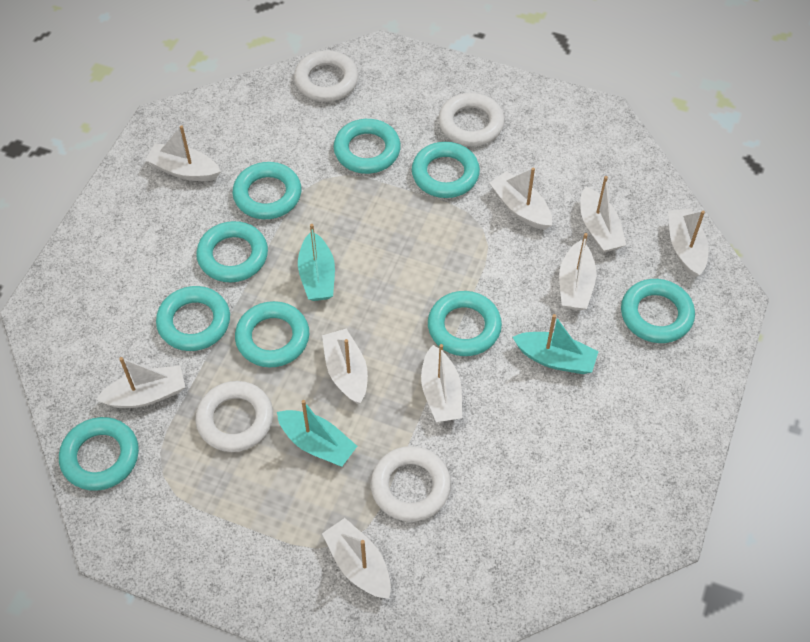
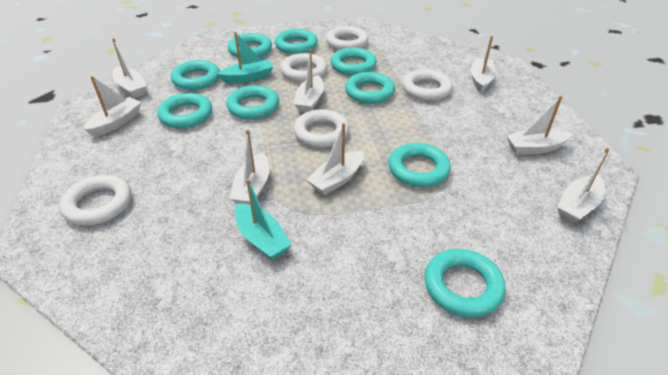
turquoise boat: 3 -> 2
white boat: 9 -> 8
white ring: 4 -> 5

